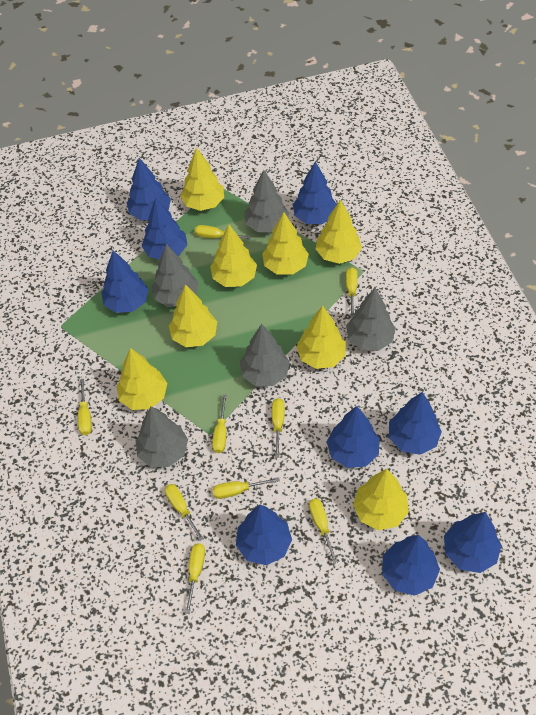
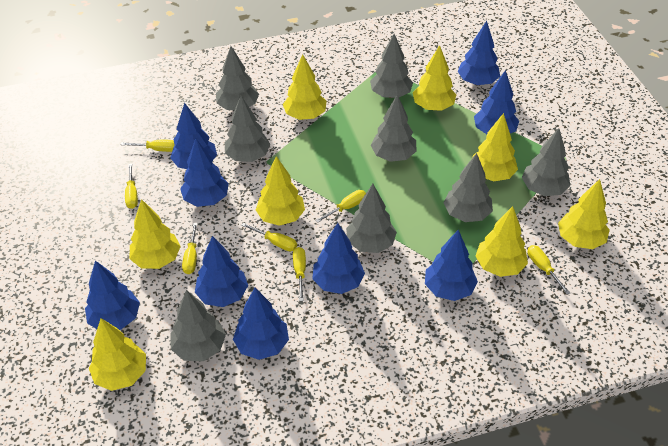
grey tree: 5 -> 8
yellow screwdriver: 9 -> 7

